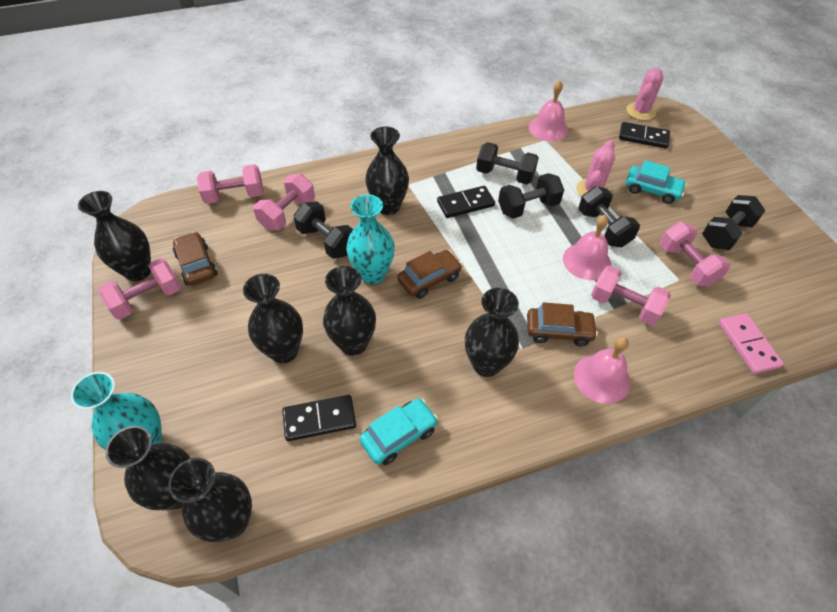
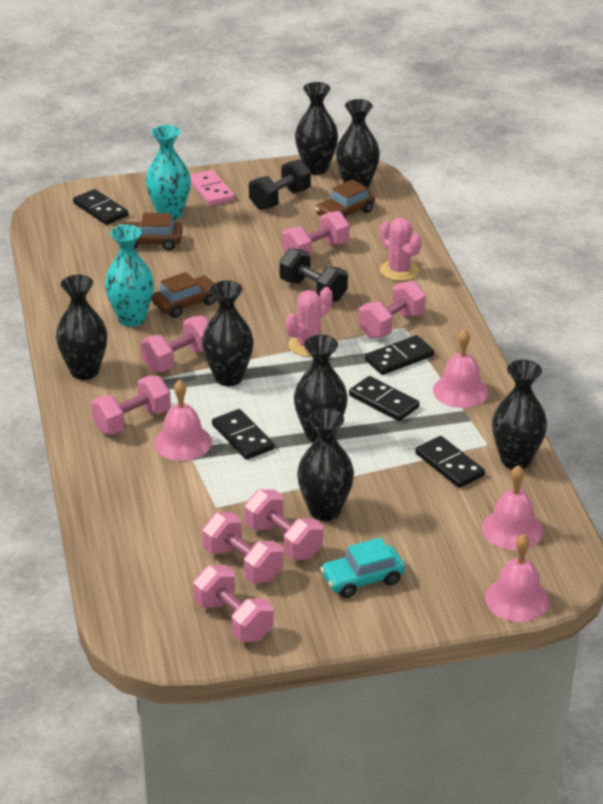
black domino: 3 -> 5
black dumbbell: 5 -> 2
pink bell: 3 -> 4
pink dumbbell: 5 -> 7
turquoise car: 2 -> 1

